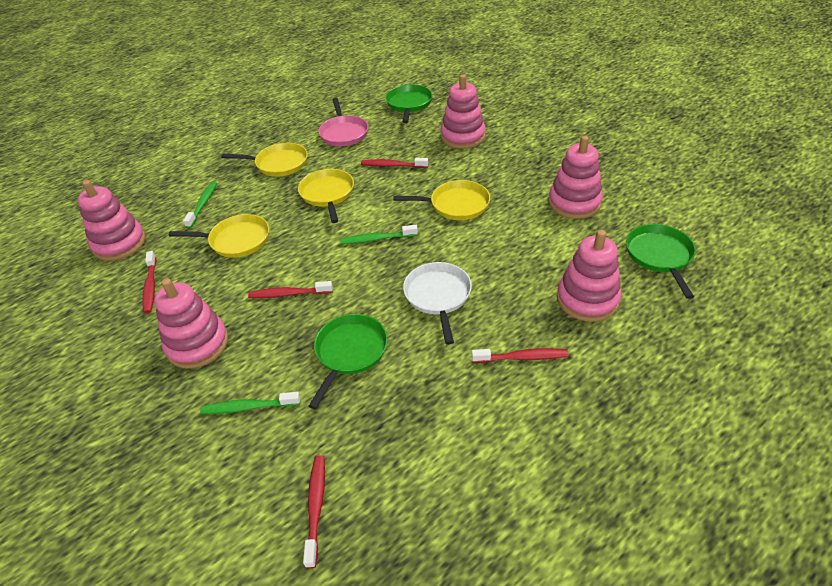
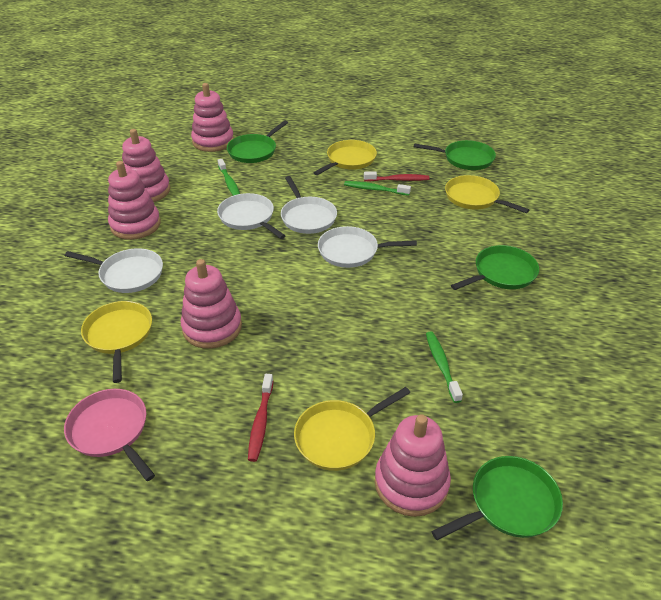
green pan: 3 -> 4
red toothbrush: 5 -> 2
white pan: 1 -> 4

